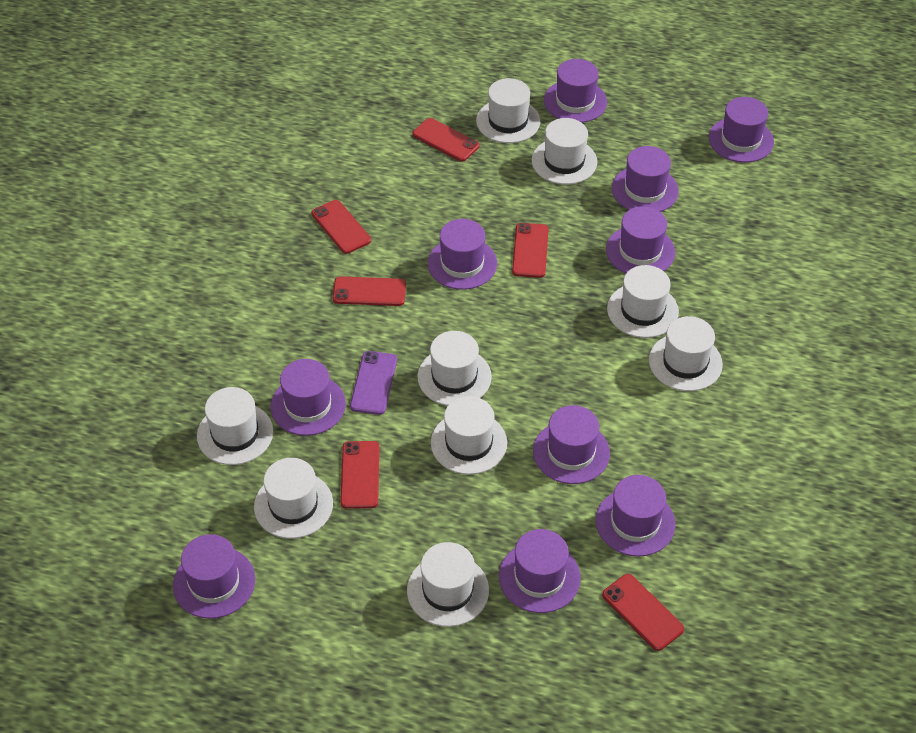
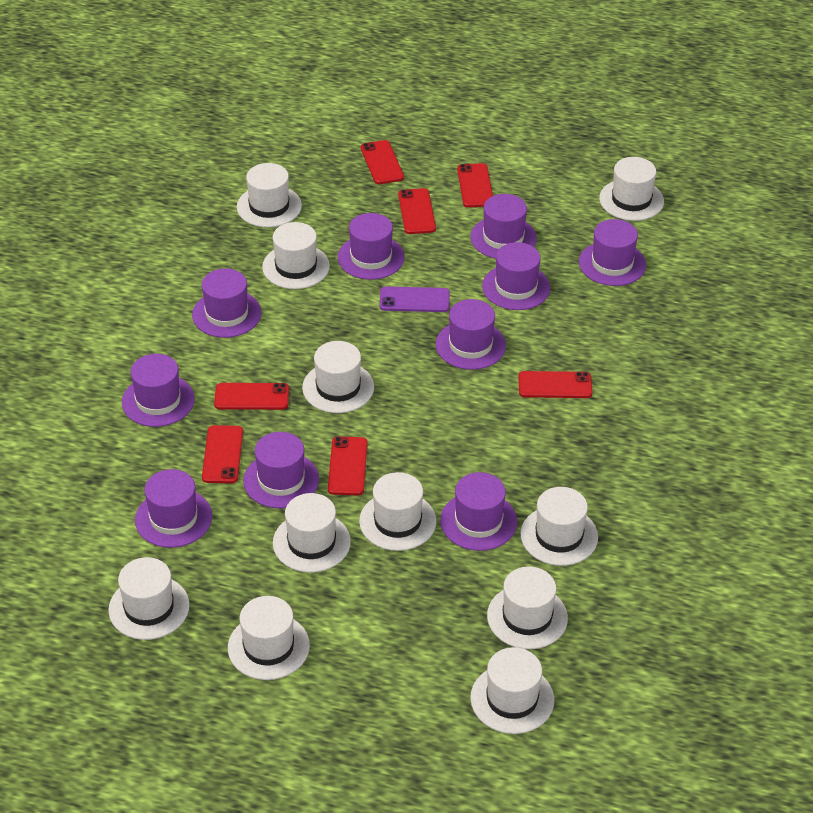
red phone: 6 -> 7
white hat: 9 -> 11

